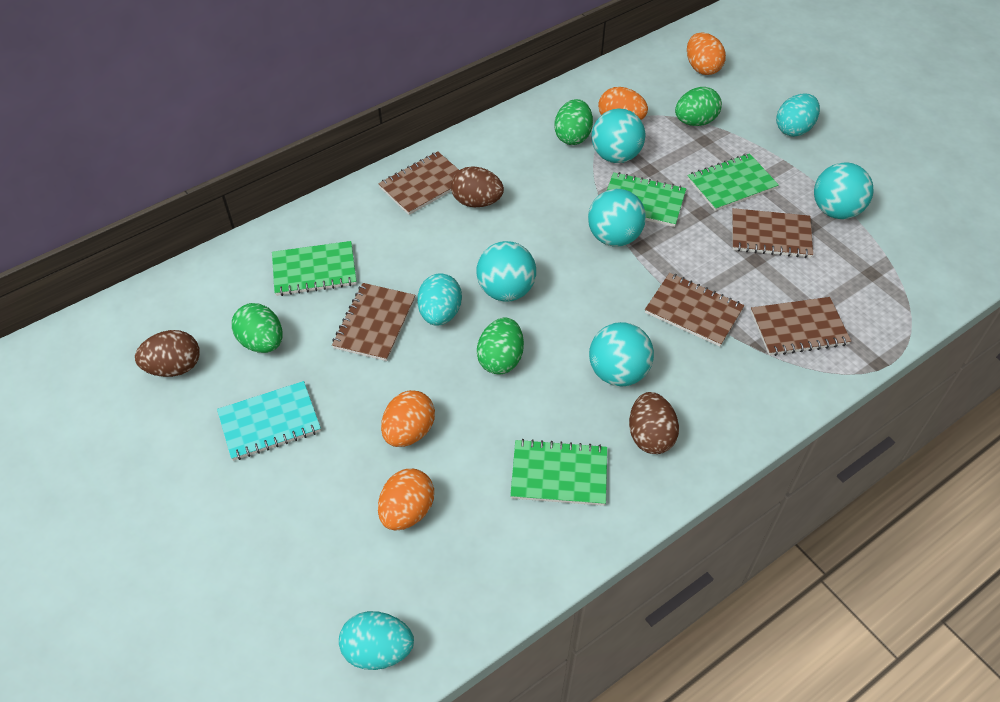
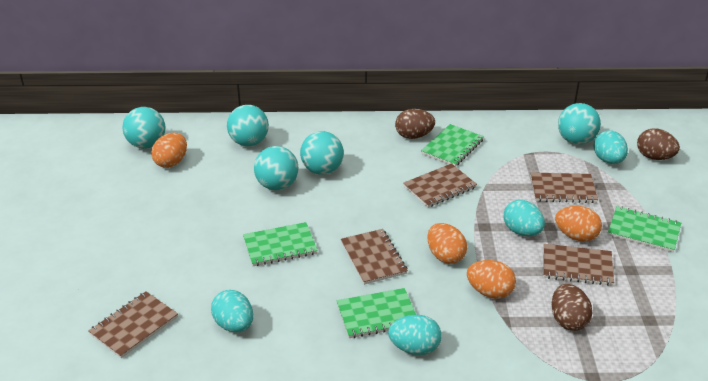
green egg: 4 -> 0
turquoise egg: 3 -> 4
turquoise notebook: 1 -> 0

